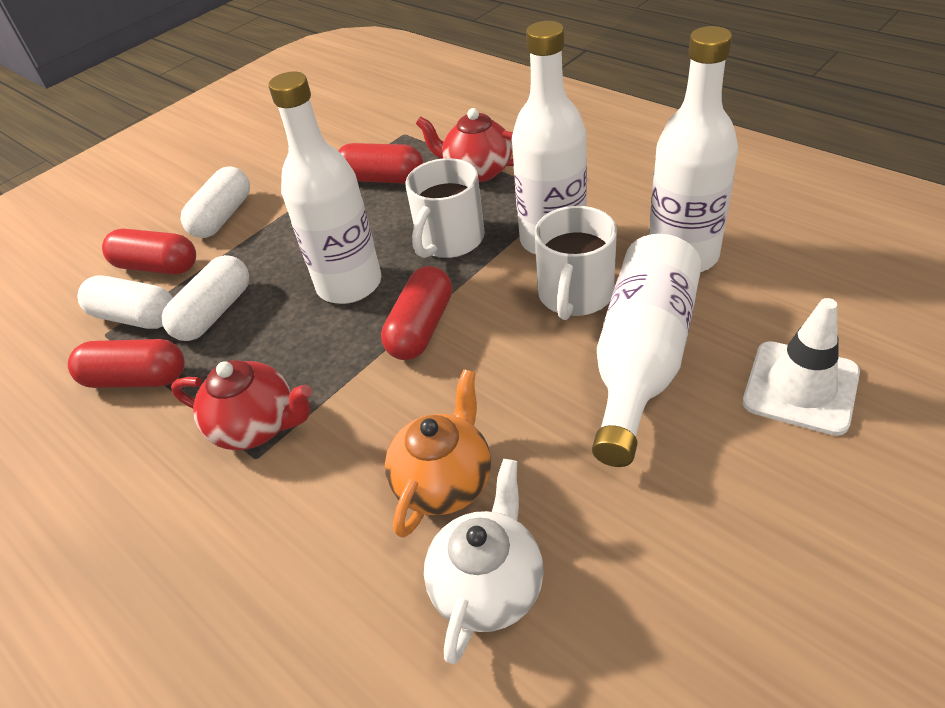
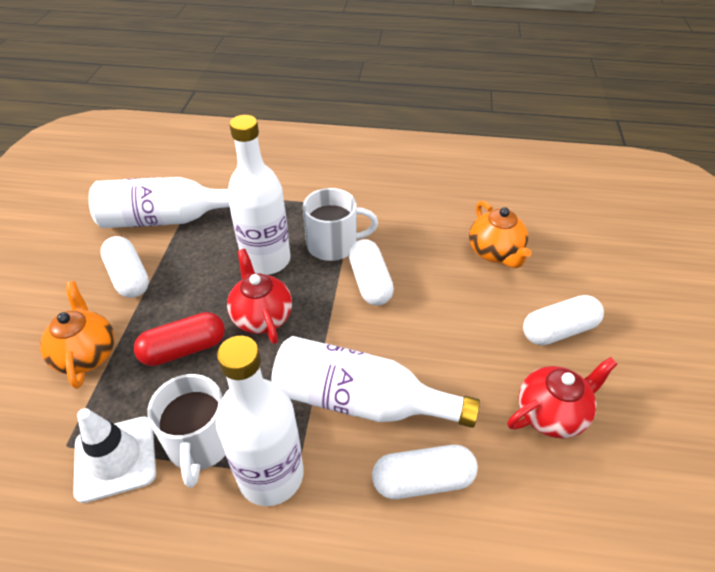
orange teapot: 1 -> 2
red capsule: 4 -> 1
white capsule: 3 -> 4
white teapot: 1 -> 0

